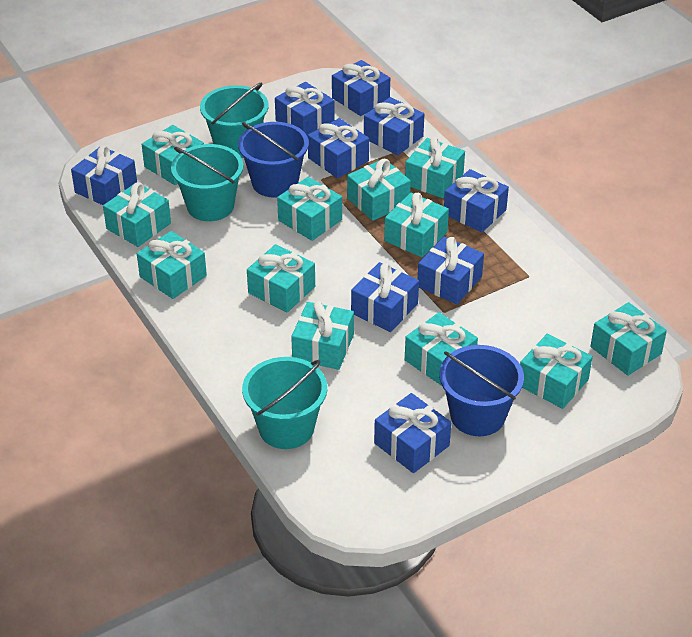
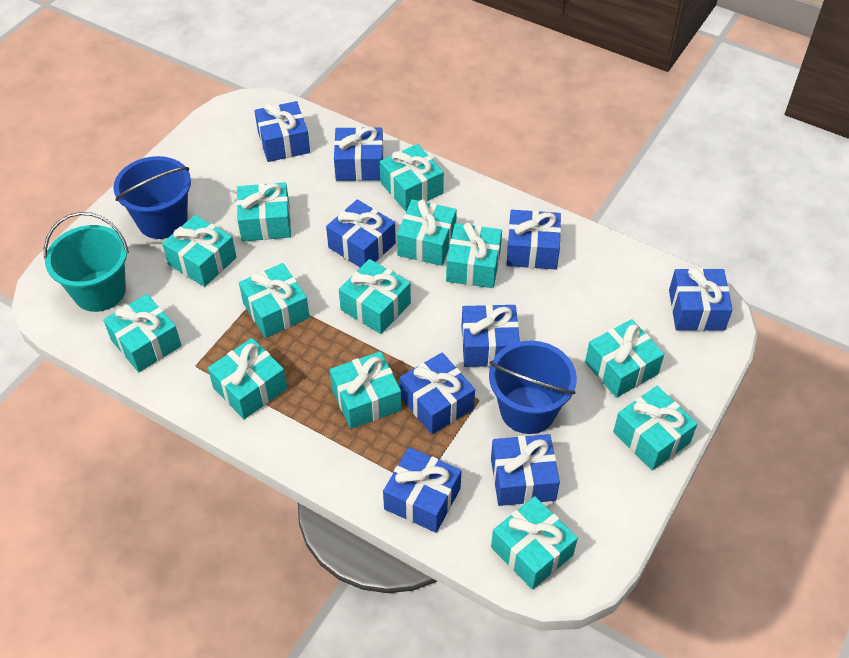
turquoise bucket: 3 -> 1
turquoise gift: 12 -> 13

